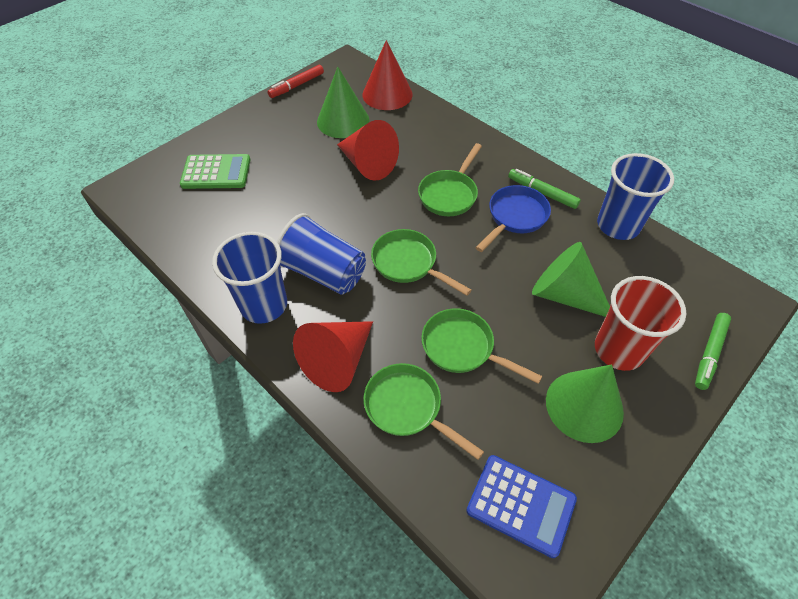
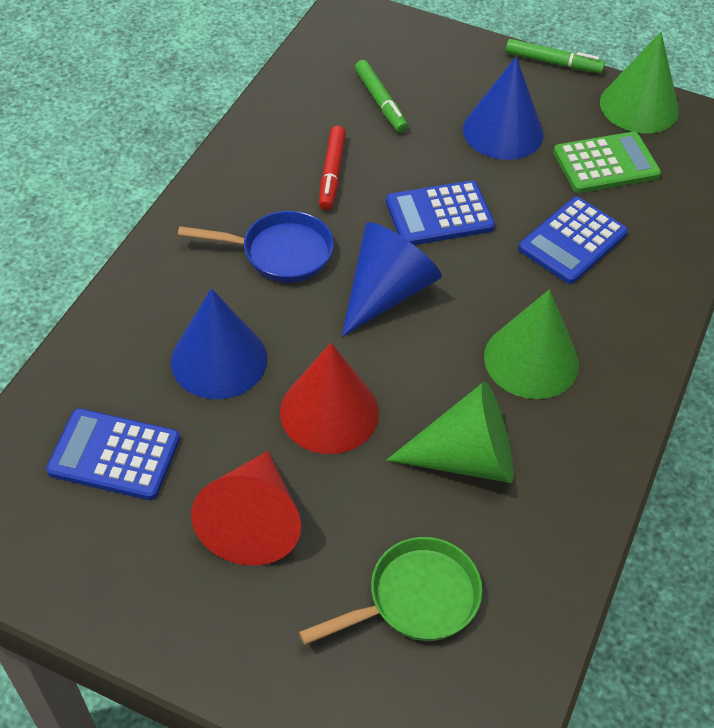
blue calculator: 1 -> 3
blue cone: 0 -> 3
blue cup: 3 -> 0
green pan: 4 -> 1
red cone: 3 -> 2
red cup: 1 -> 0

